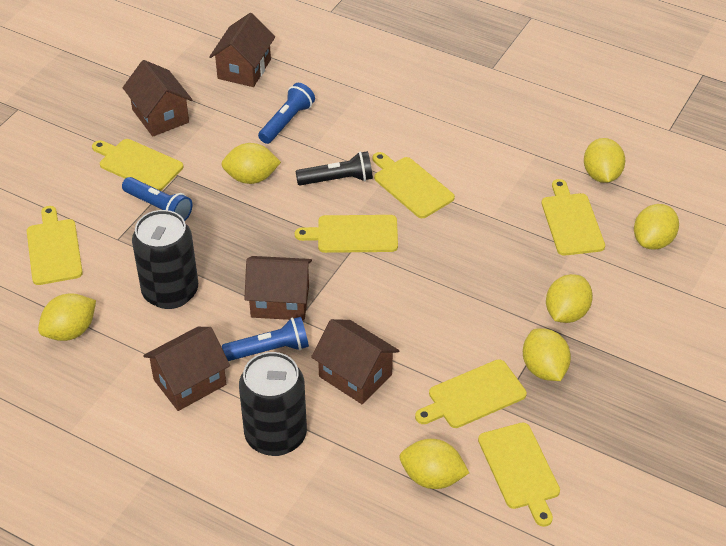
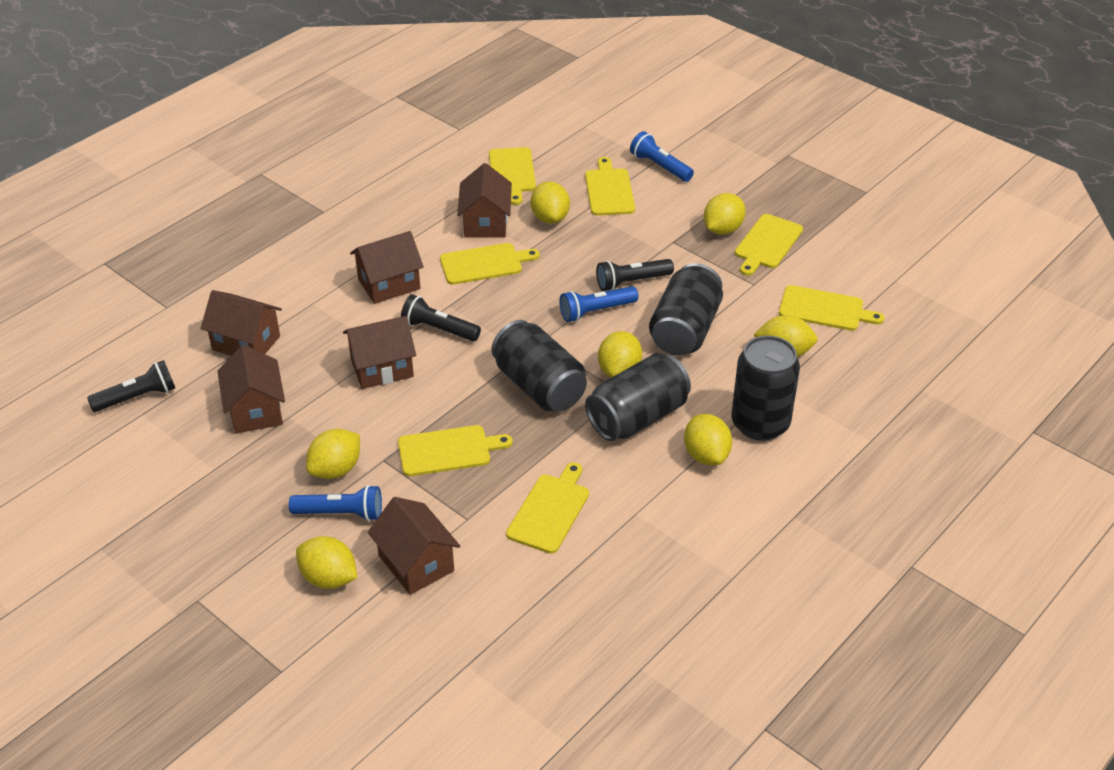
black can: 2 -> 4
black flashlight: 1 -> 3
brown house: 5 -> 6

